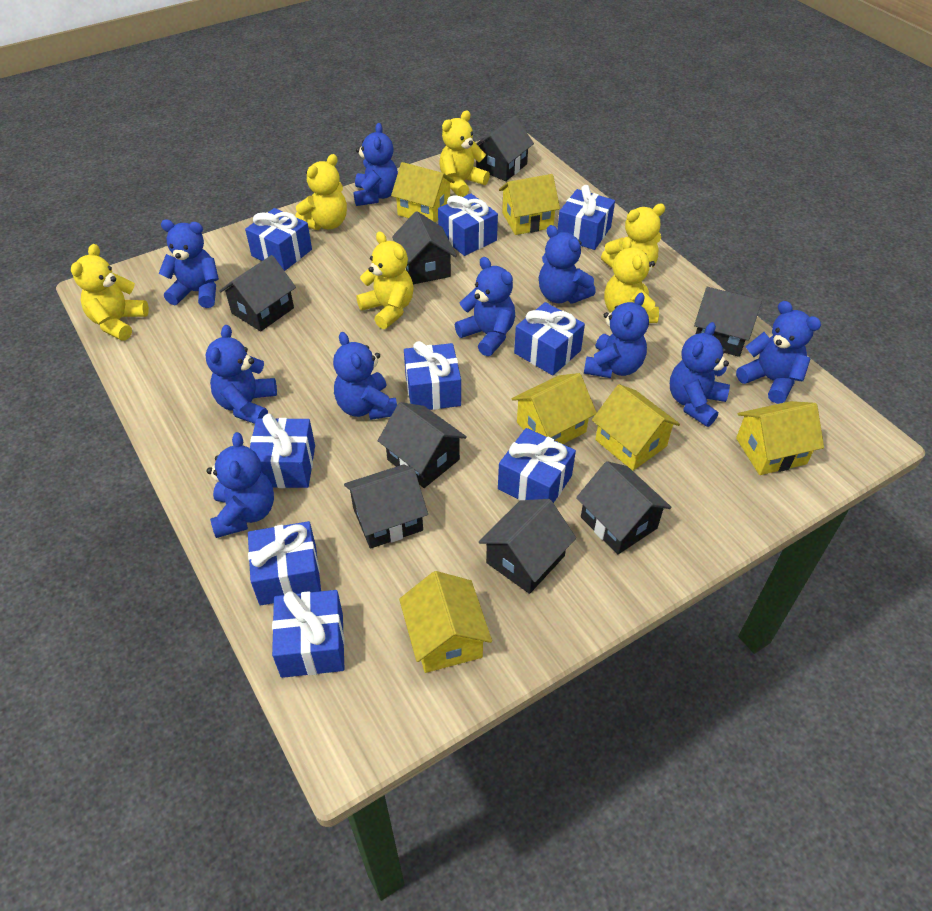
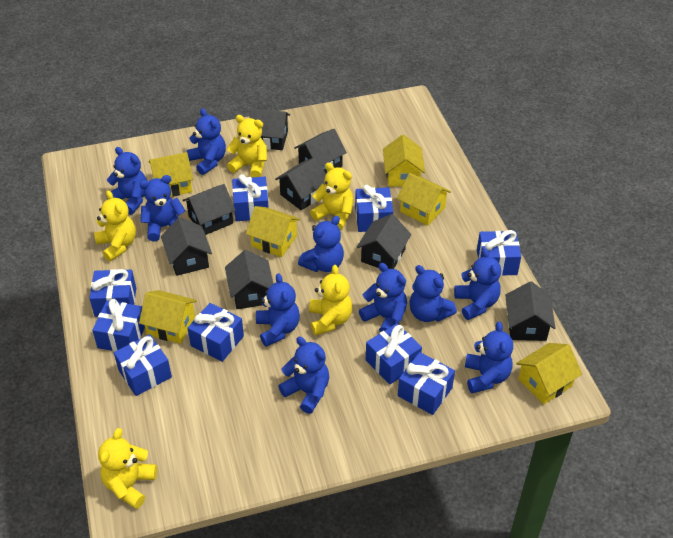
yellow teddy bear: 6 -> 5

